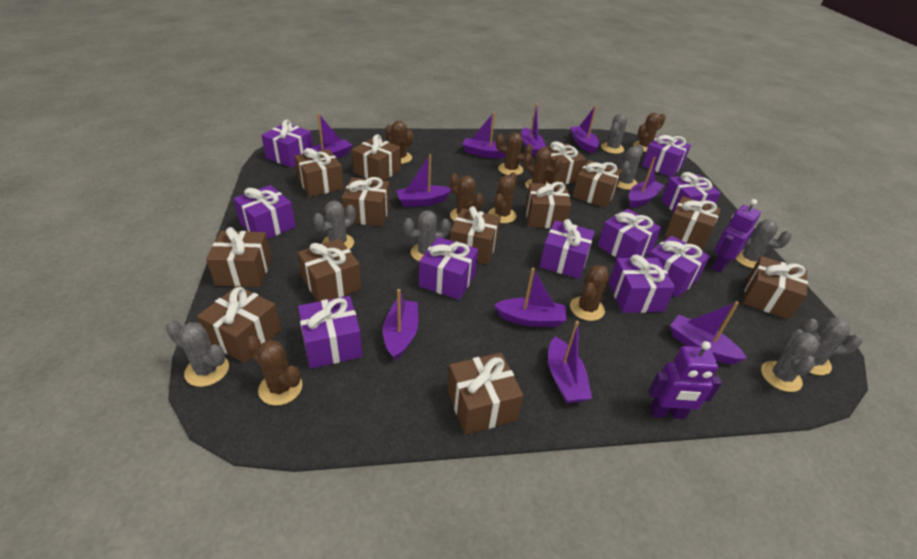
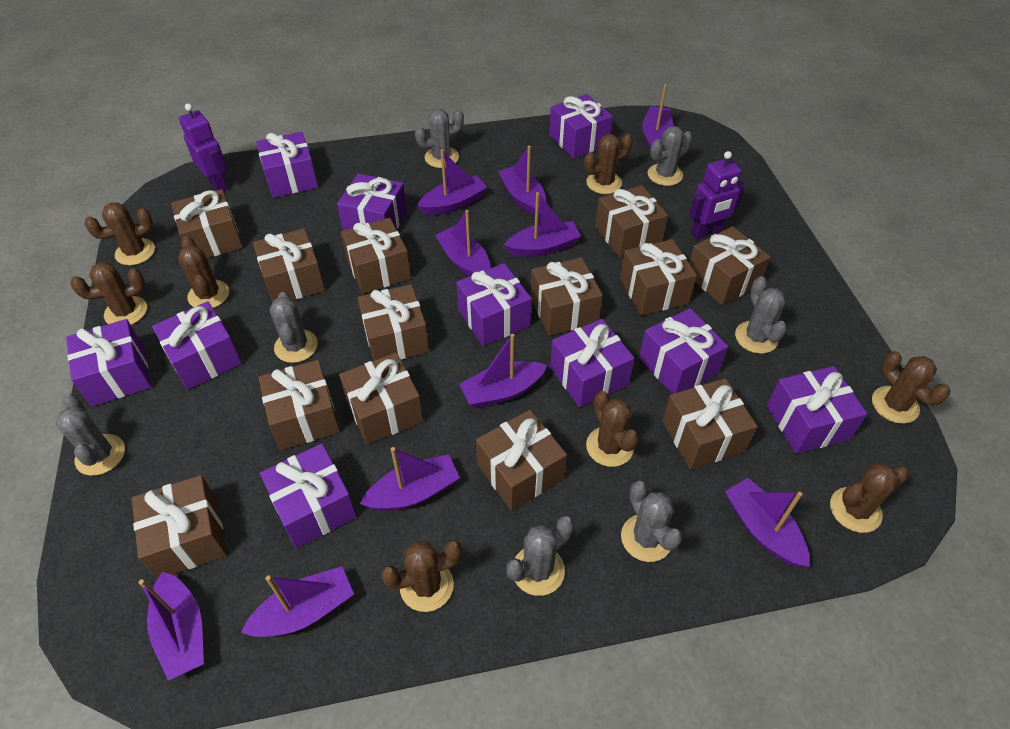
grey cactus: 8 -> 7

